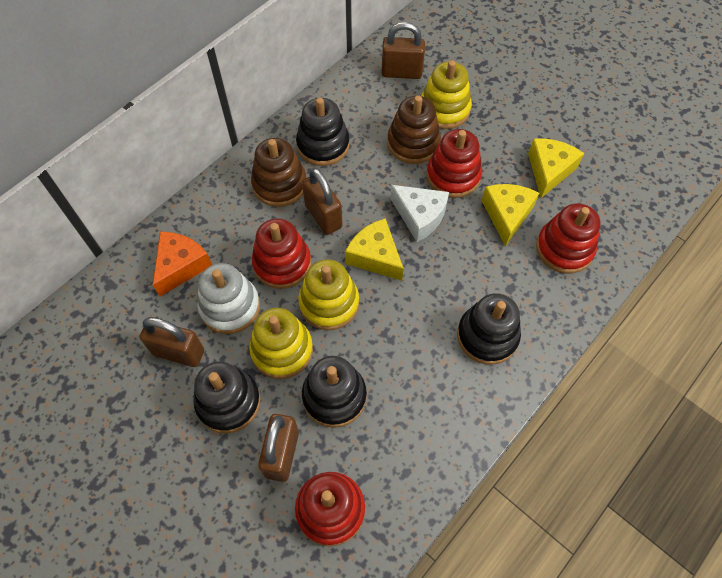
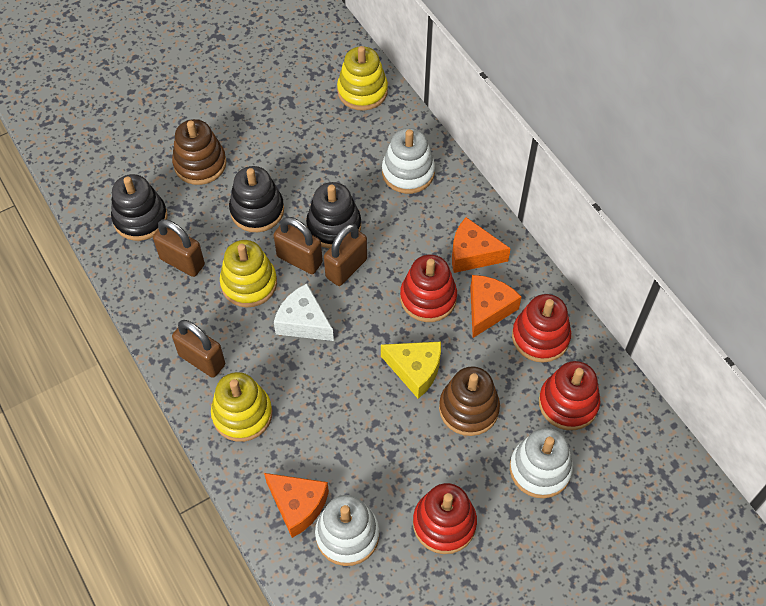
black stacking toy: 4 -> 3
orange cheese: 1 -> 3
white stacking toy: 1 -> 3
yellow cheese: 3 -> 1

